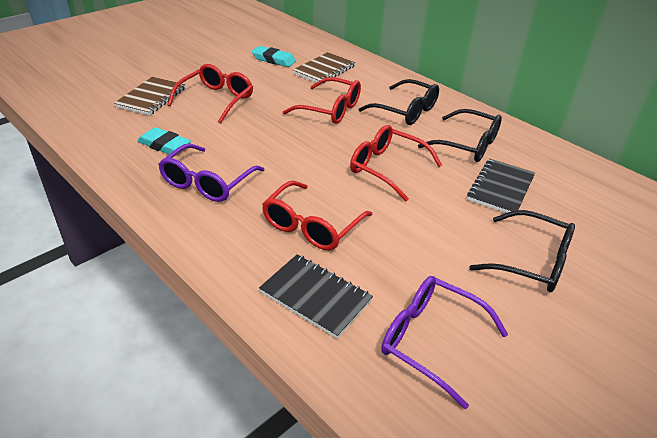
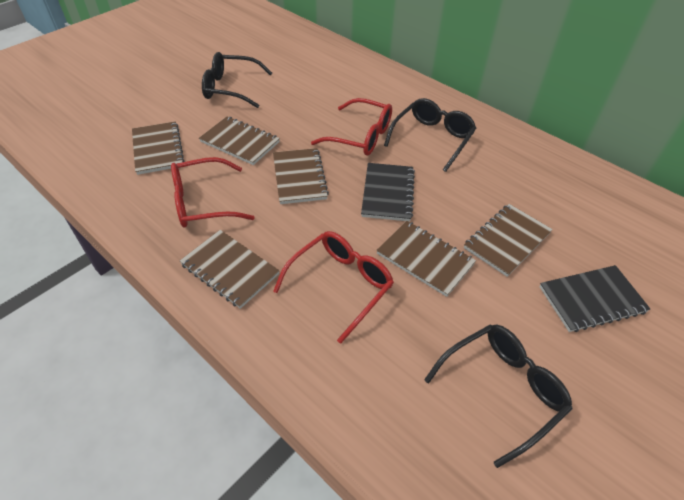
brown notebook: 2 -> 6
purple glasses: 2 -> 0
red glasses: 4 -> 3
turquoise eraser: 2 -> 0

